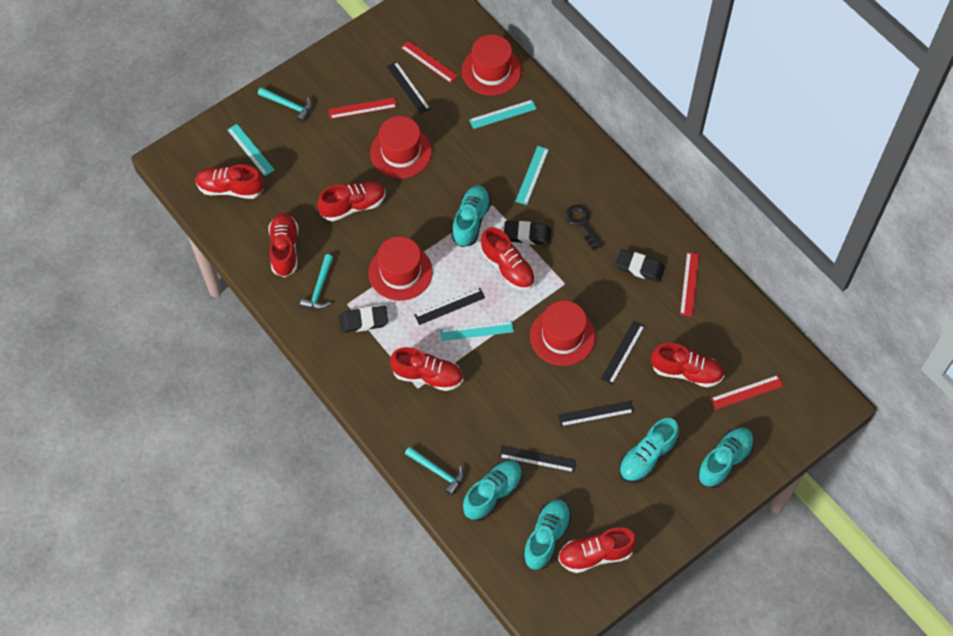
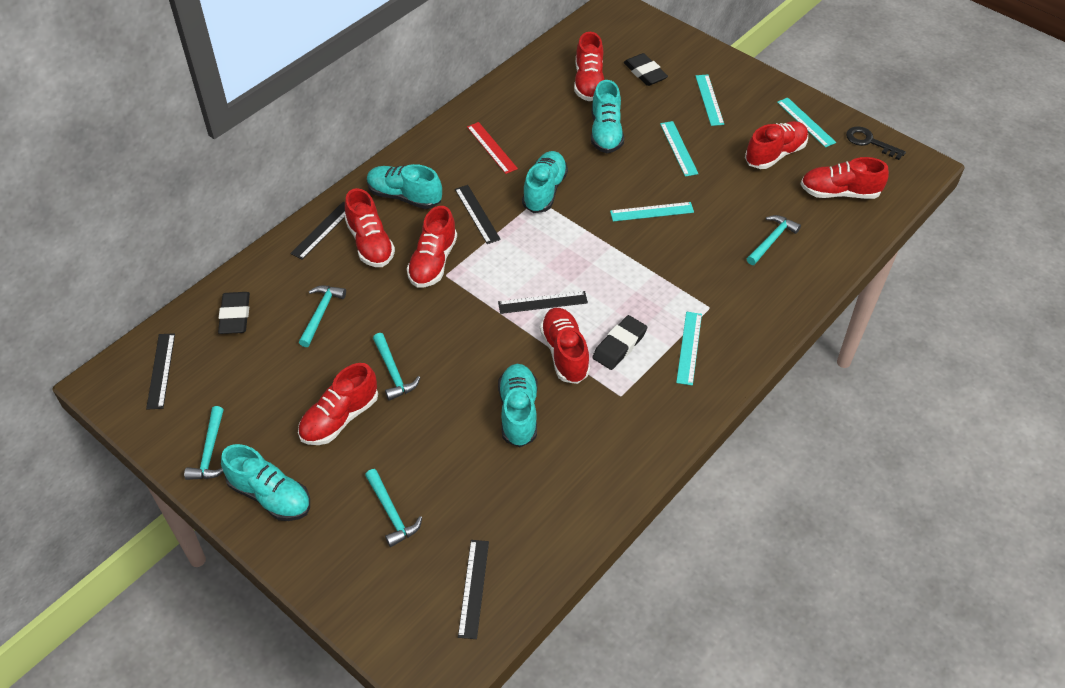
red hat: 4 -> 0
red ruler: 4 -> 1
turquoise hammer: 3 -> 5
turquoise ruler: 4 -> 5

